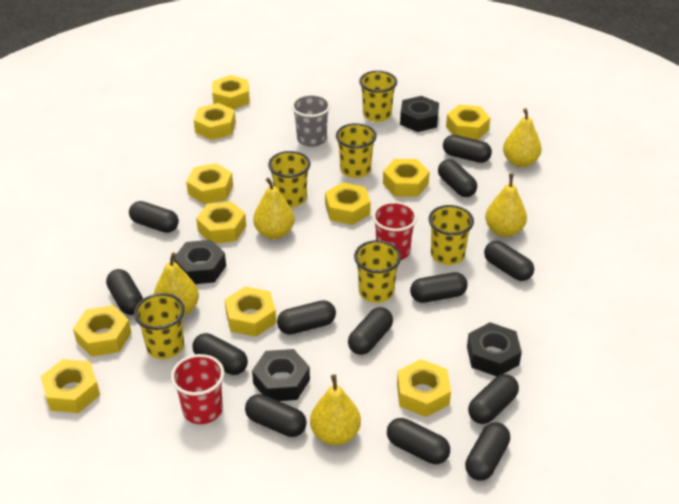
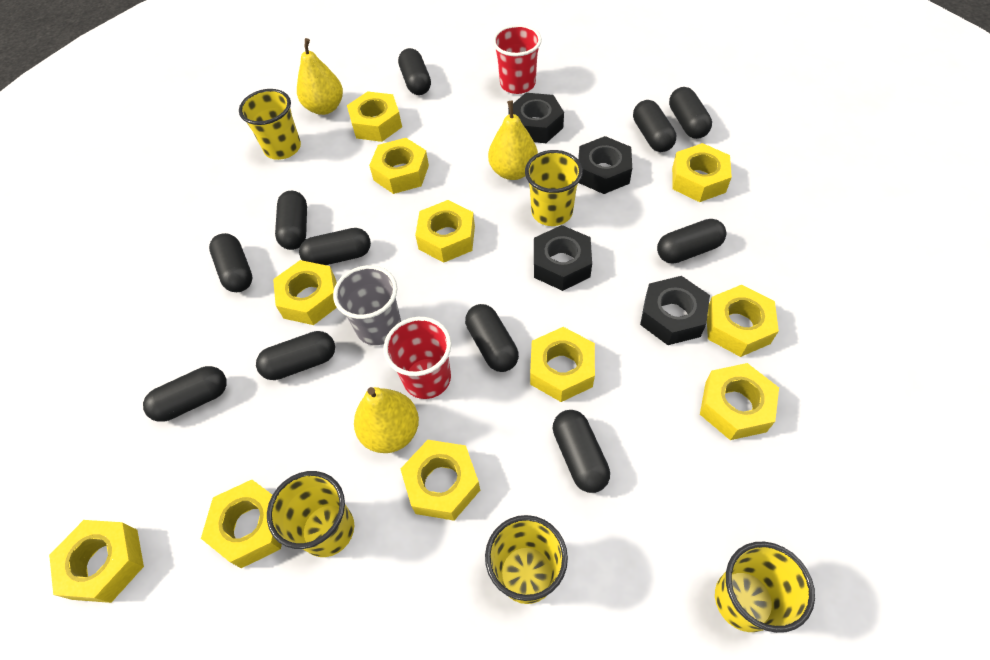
black capsule: 13 -> 11
yellow cup: 6 -> 5
yellow pear: 5 -> 3

